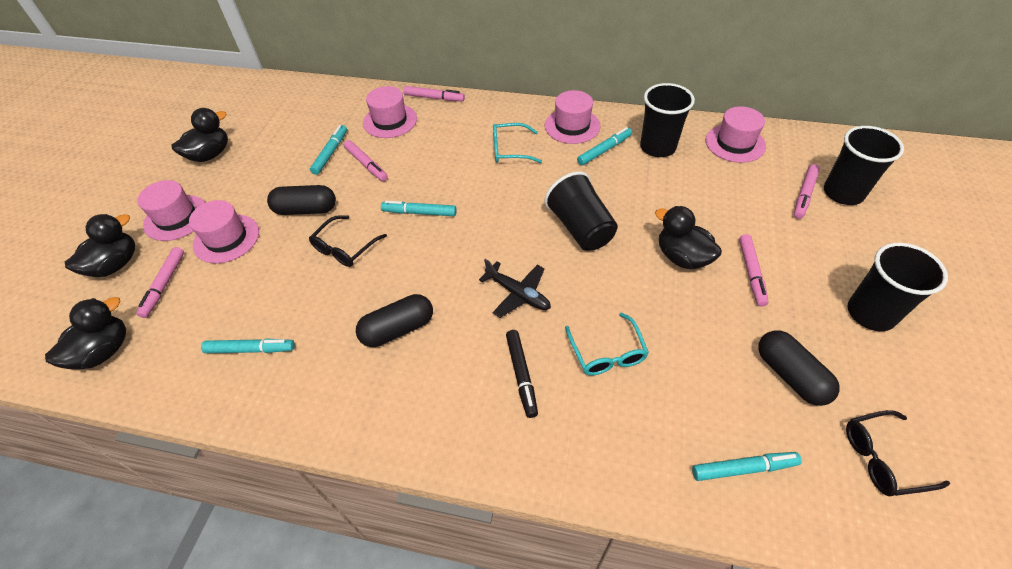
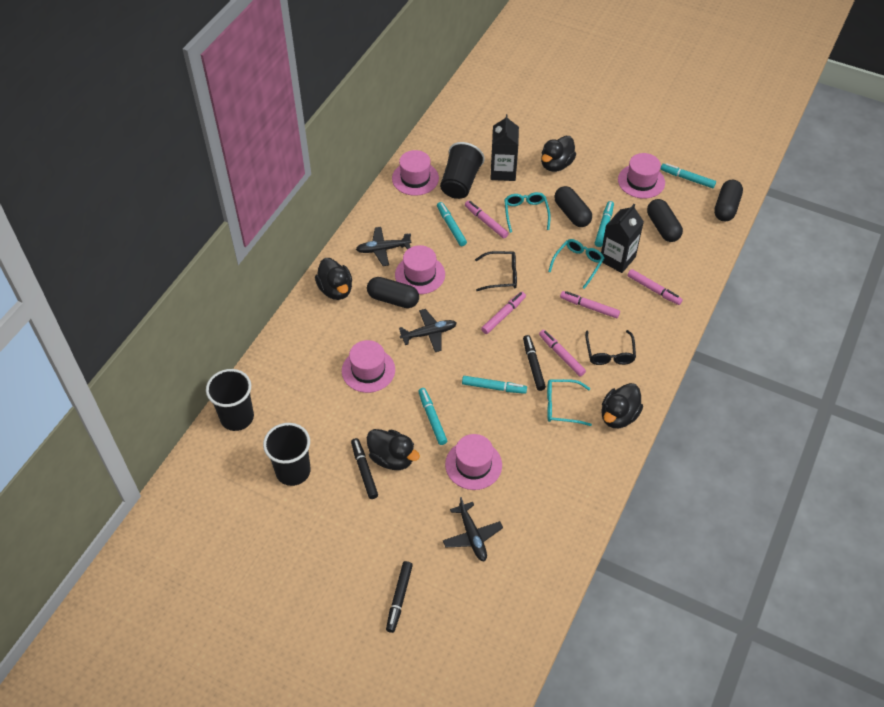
black capsule: 3 -> 4
black carton: 0 -> 2
black cup: 4 -> 3
black marker: 1 -> 3
black plane: 1 -> 3
turquoise glasses: 2 -> 3

